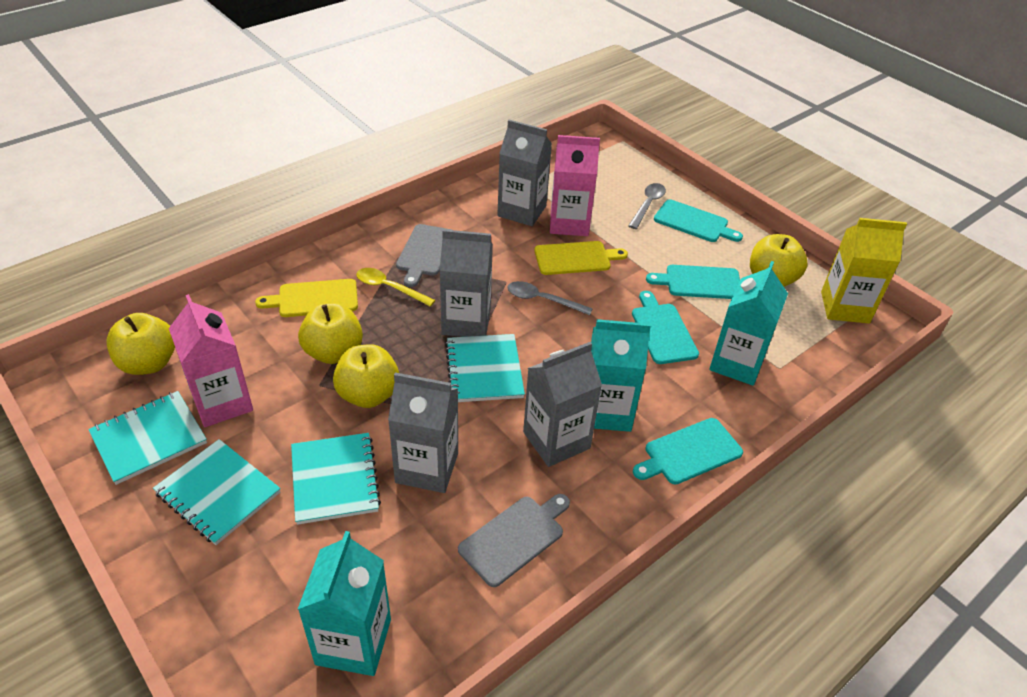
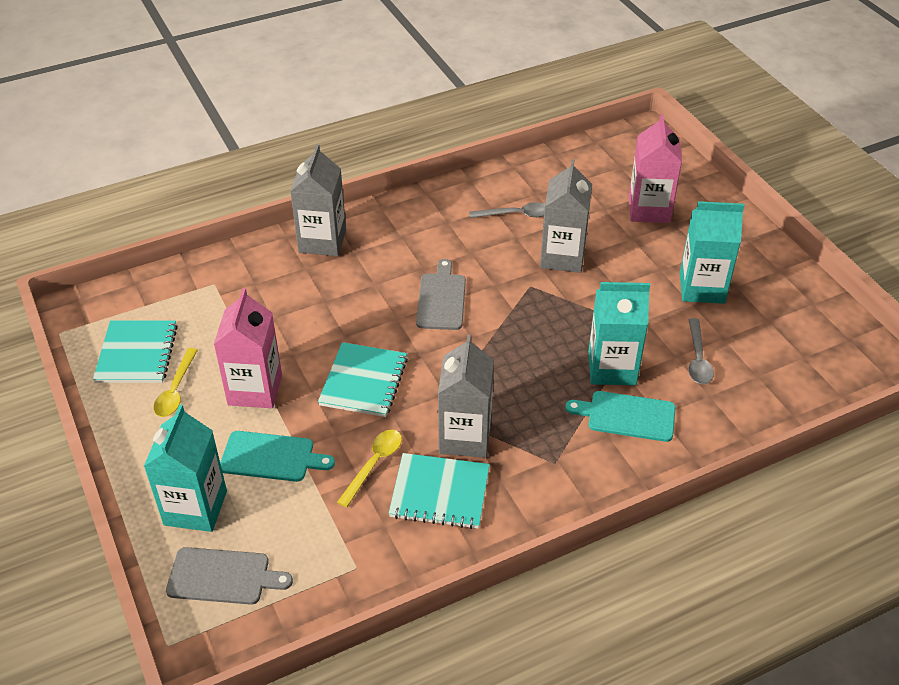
grey carton: 4 -> 3
turquoise cutting board: 4 -> 2
turquoise notebook: 4 -> 3
yellow apple: 4 -> 0
yellow carton: 1 -> 0
yellow cutting board: 2 -> 0
yellow spoon: 1 -> 2

